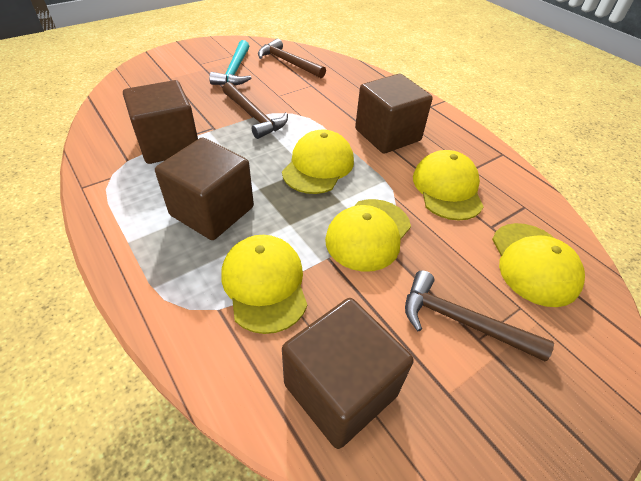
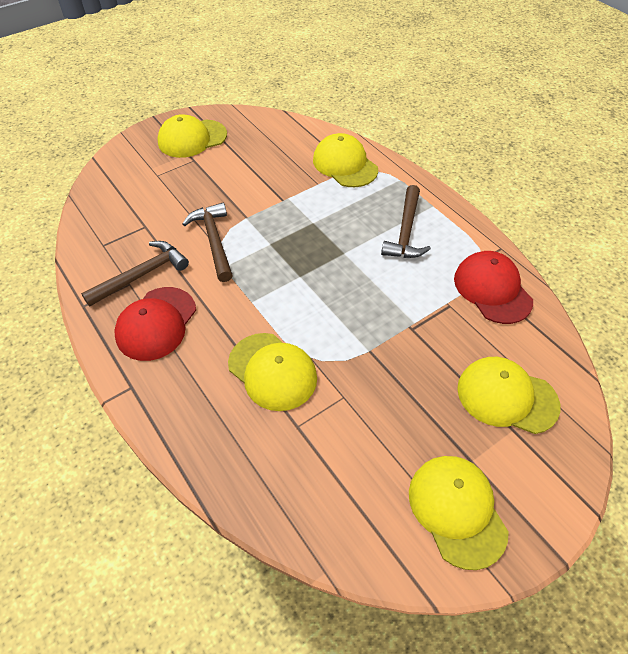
brown cube: 4 -> 0
red cap: 0 -> 2
turquoise hammer: 1 -> 0

